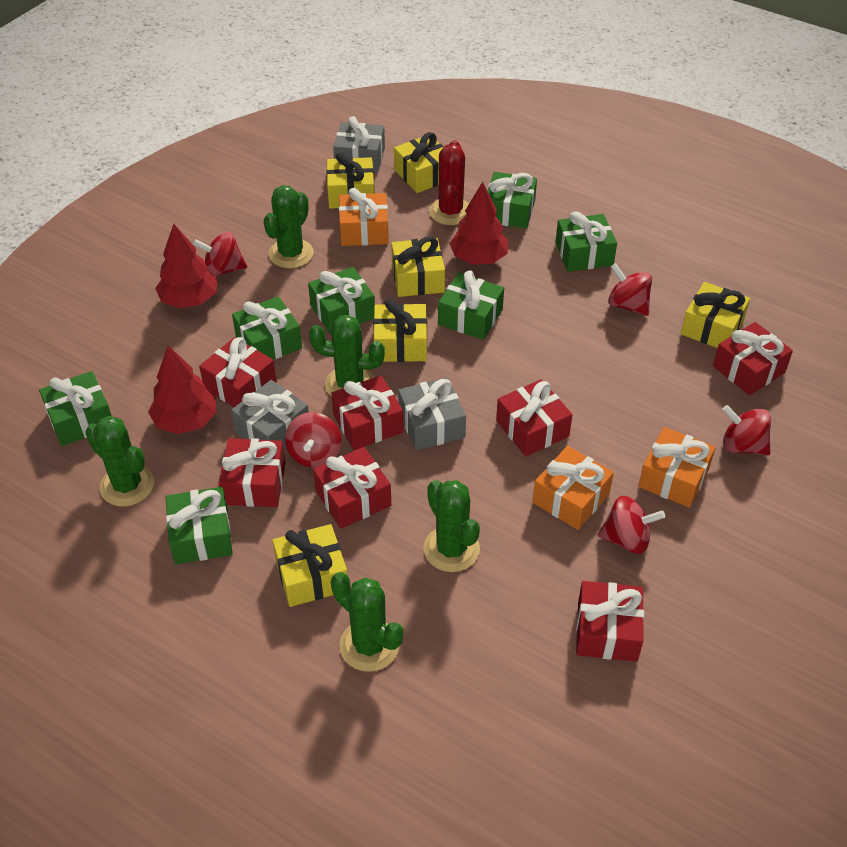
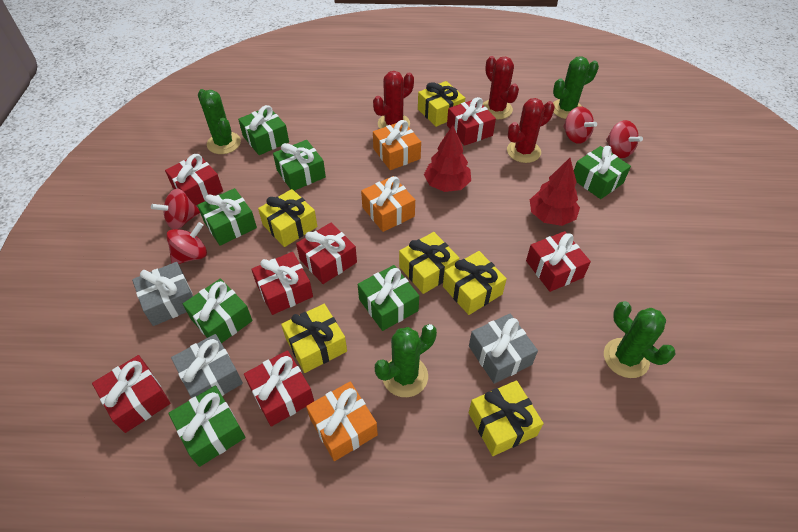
green cactus: 5 -> 4
red cactus: 1 -> 3
red spinning top: 5 -> 4
red tree: 3 -> 2

